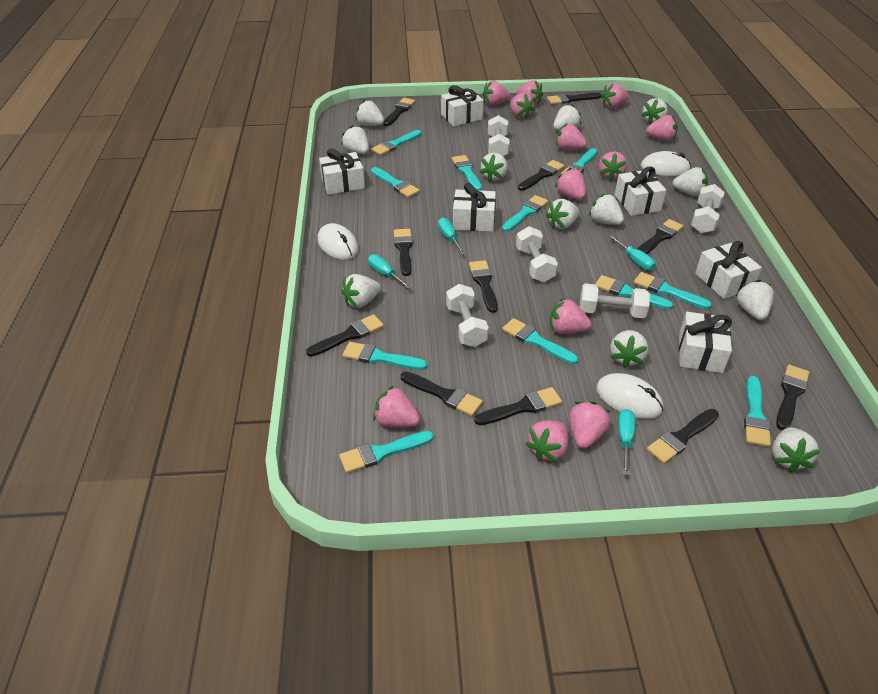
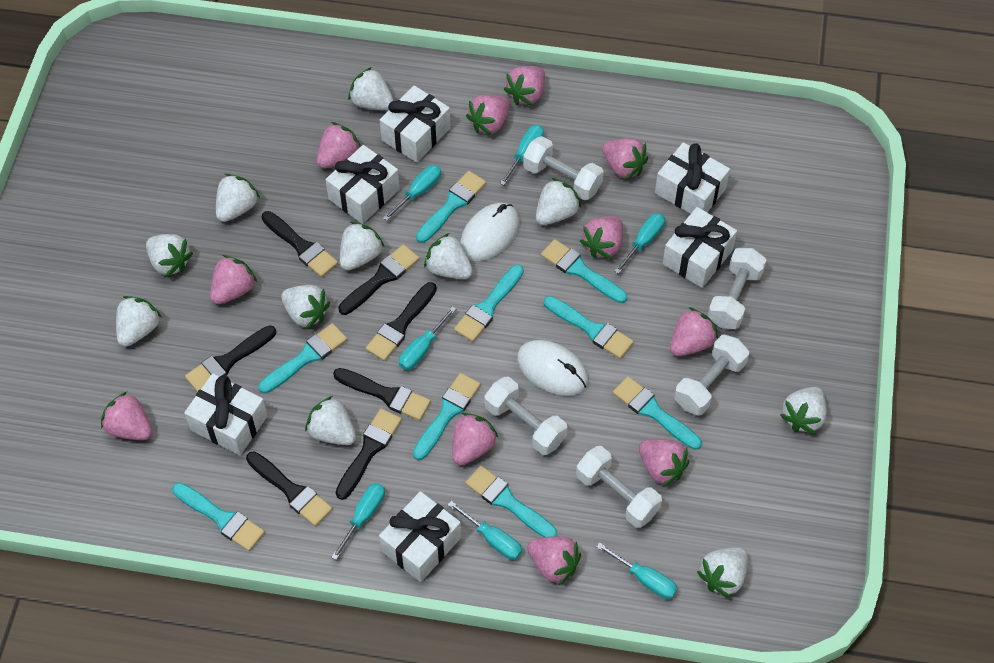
black brush: 11 -> 7
pink strawberry: 12 -> 11
turquoise brush: 11 -> 9
turquoise screwdriver: 4 -> 7
white mouse: 3 -> 2
white strawberry: 12 -> 11

